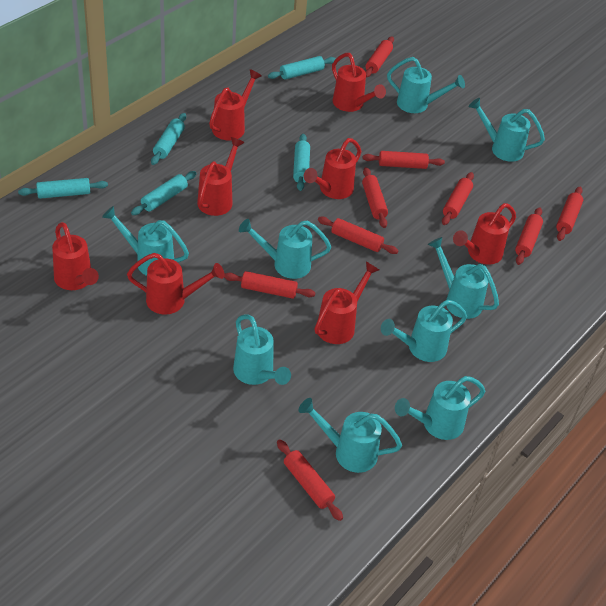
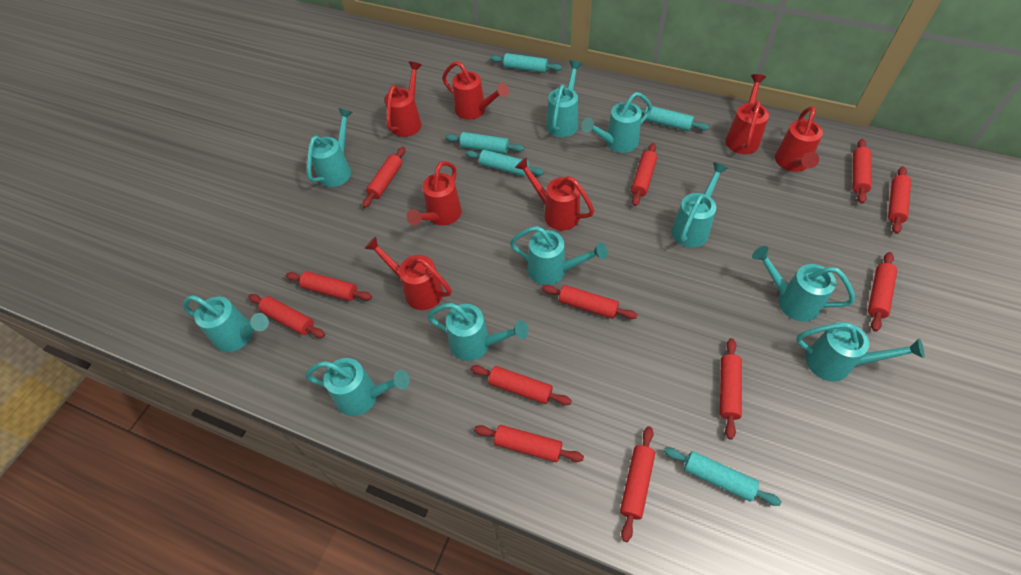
red rolling pin: 9 -> 12
red watering can: 8 -> 7
turquoise watering can: 9 -> 10

